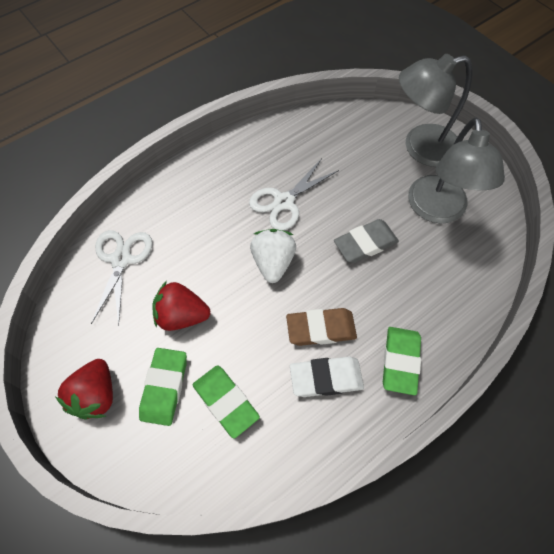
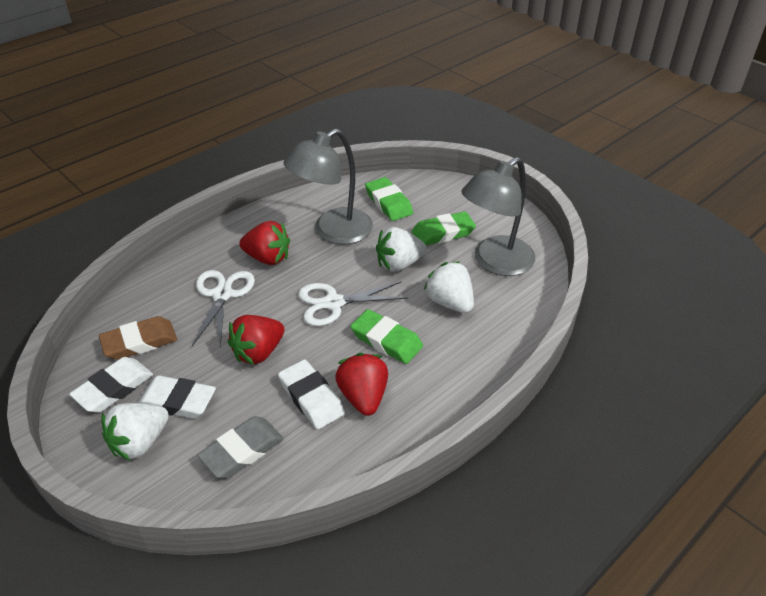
red strawberry: 2 -> 3
white eraser: 1 -> 3
white strawberry: 1 -> 3

